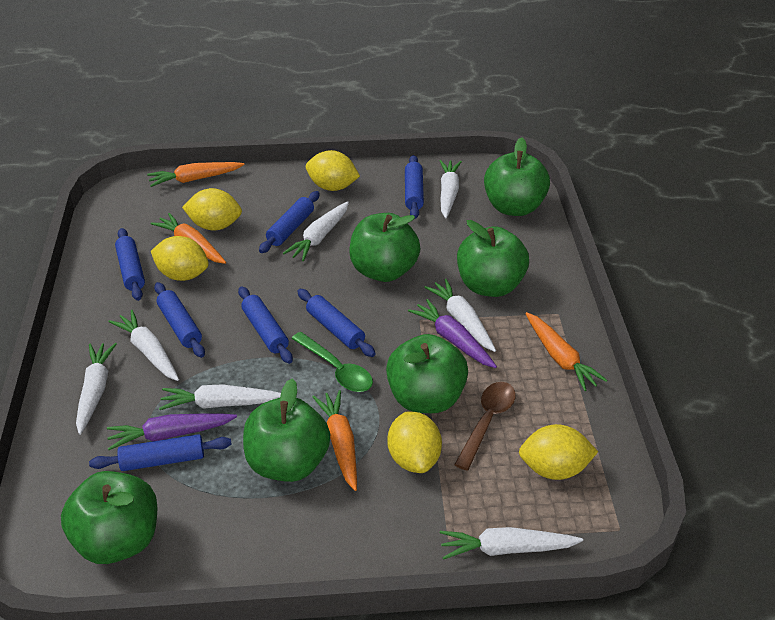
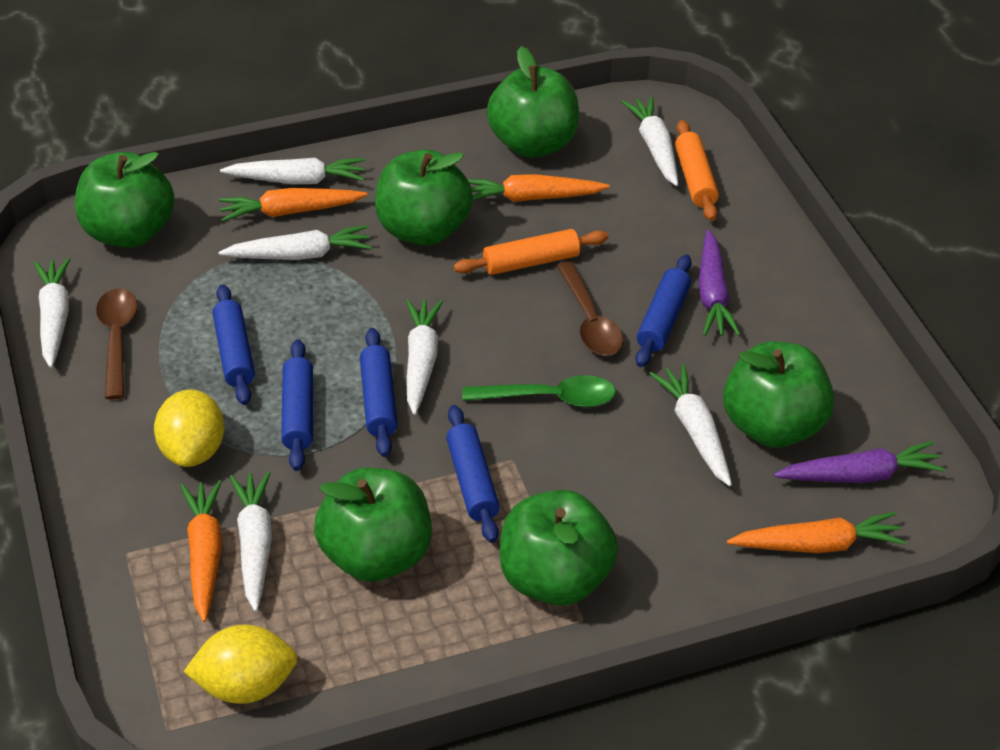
blue rolling pin: 7 -> 5
brown spoon: 1 -> 2
orange rolling pin: 0 -> 2
yellow lemon: 5 -> 2

